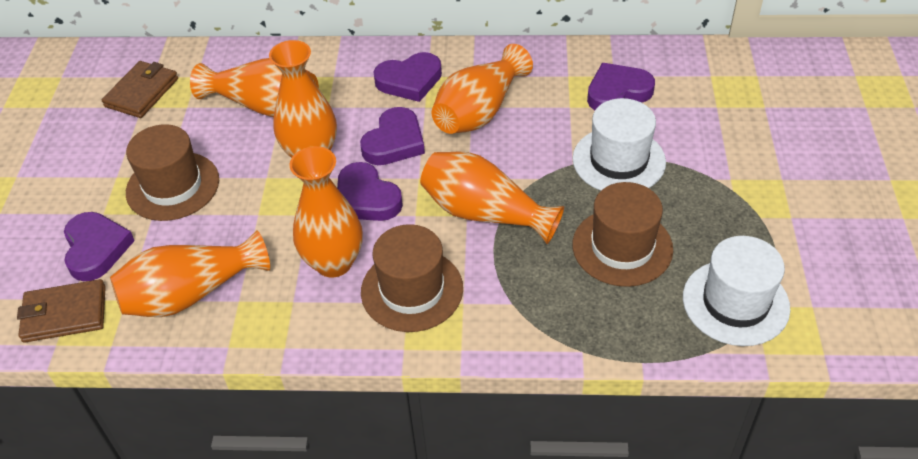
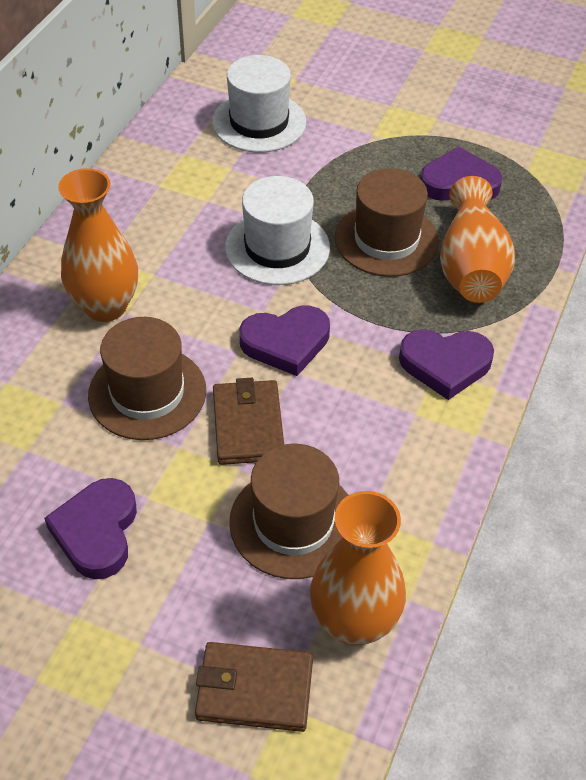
orange vase: 6 -> 3
purple heart: 5 -> 4

